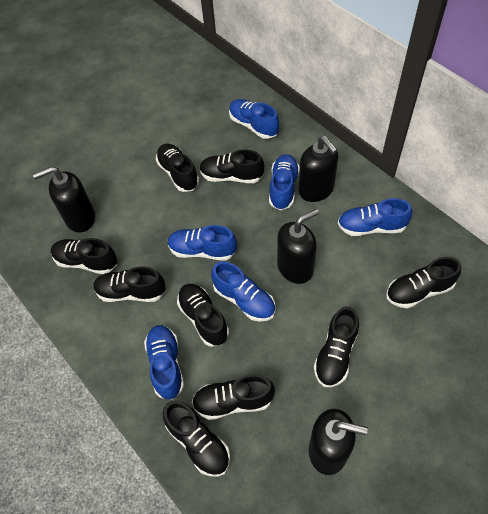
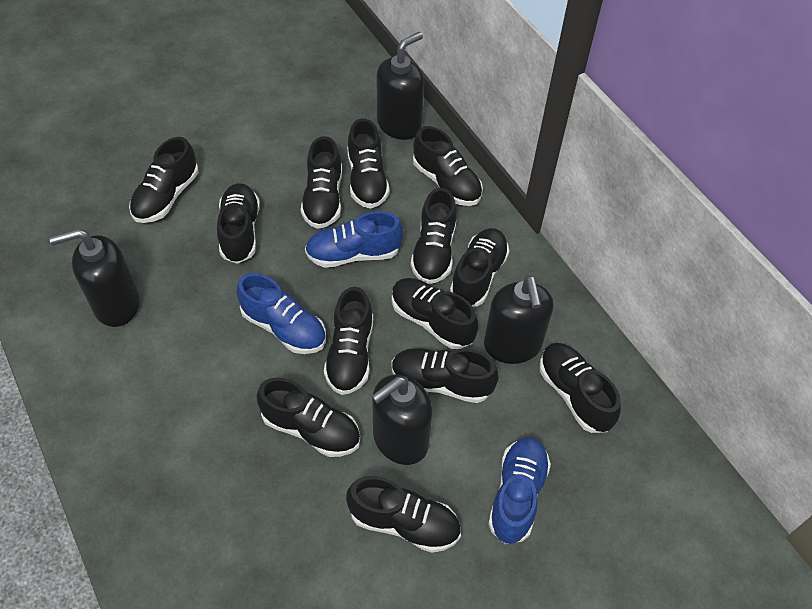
black shoe: 9 -> 13
blue shoe: 6 -> 3

